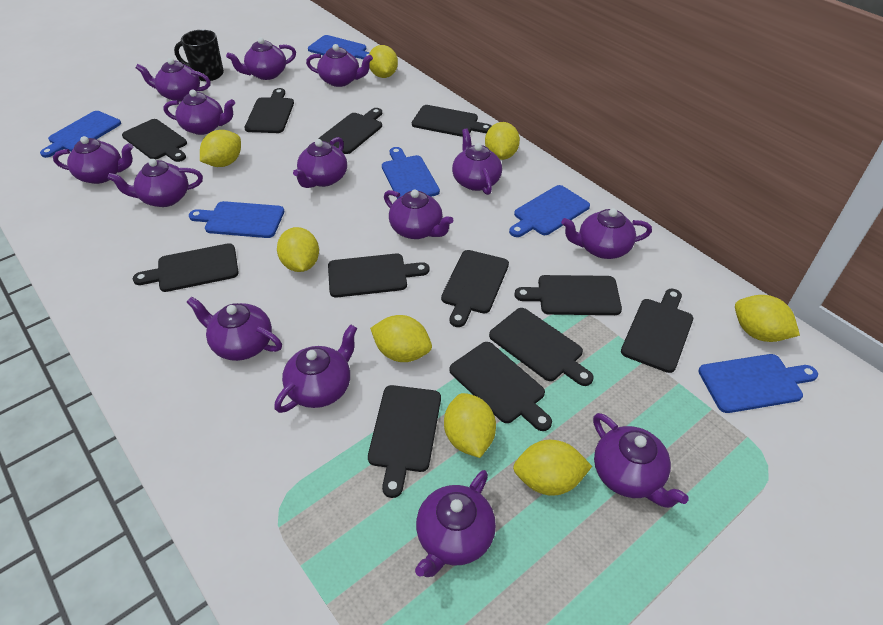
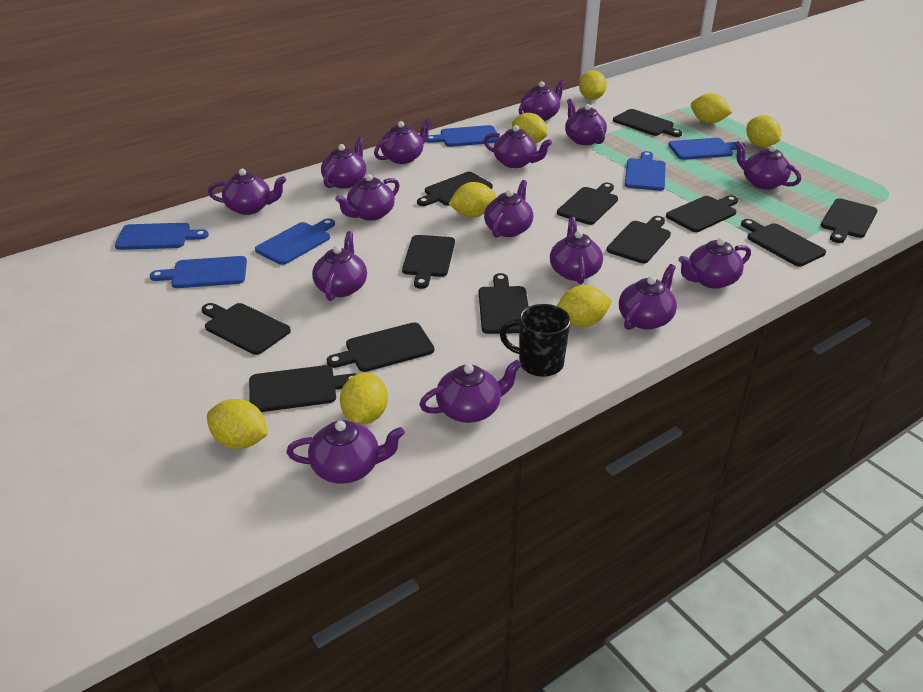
purple teapot: 14 -> 15

